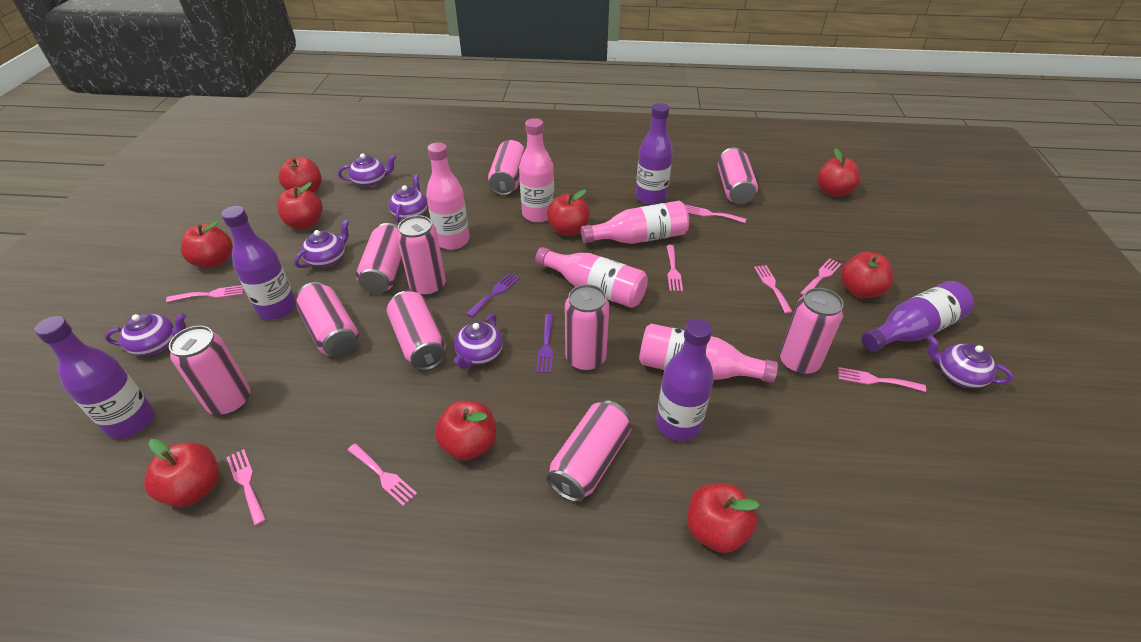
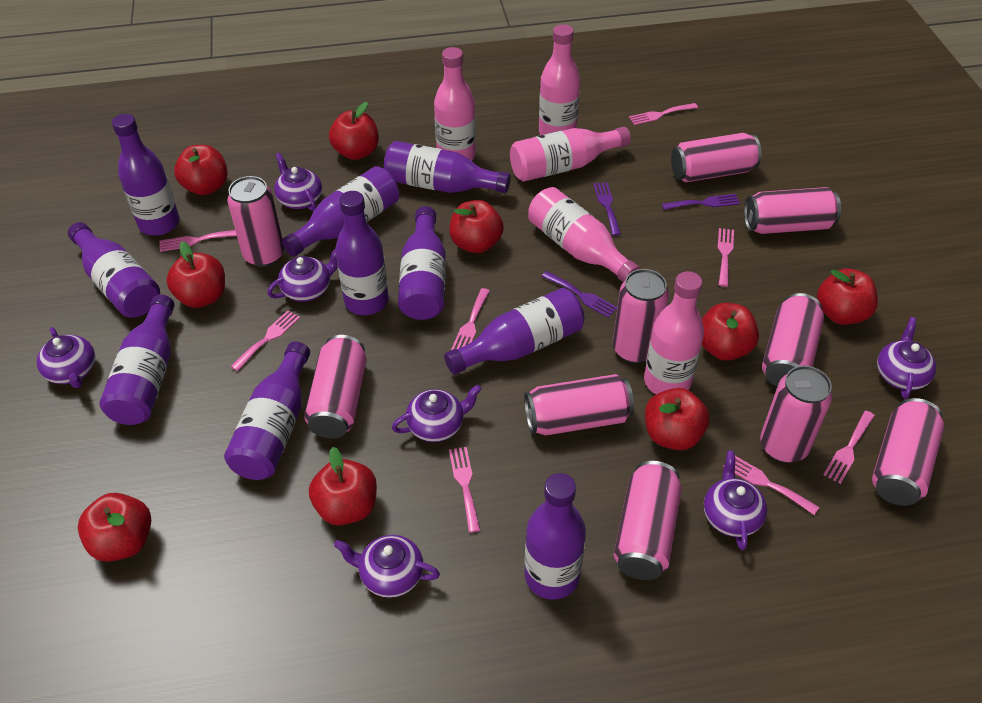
purple bottle: 5 -> 10
purple fork: 2 -> 3
purple teapot: 6 -> 7

